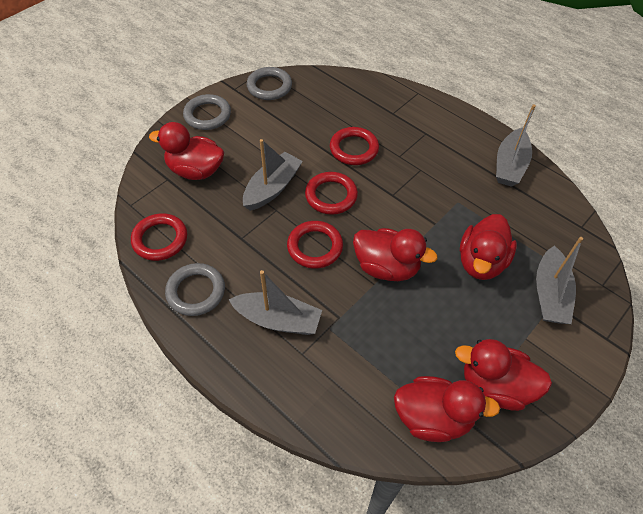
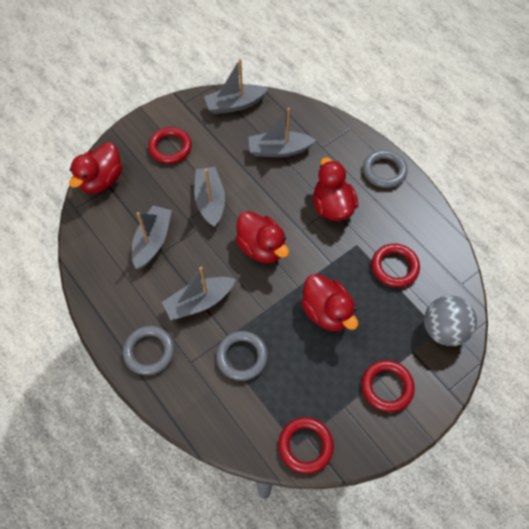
grey ball: 0 -> 1
grey boat: 4 -> 5
red duck: 5 -> 4

